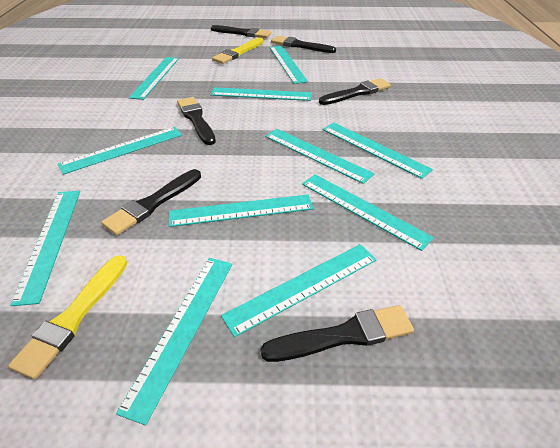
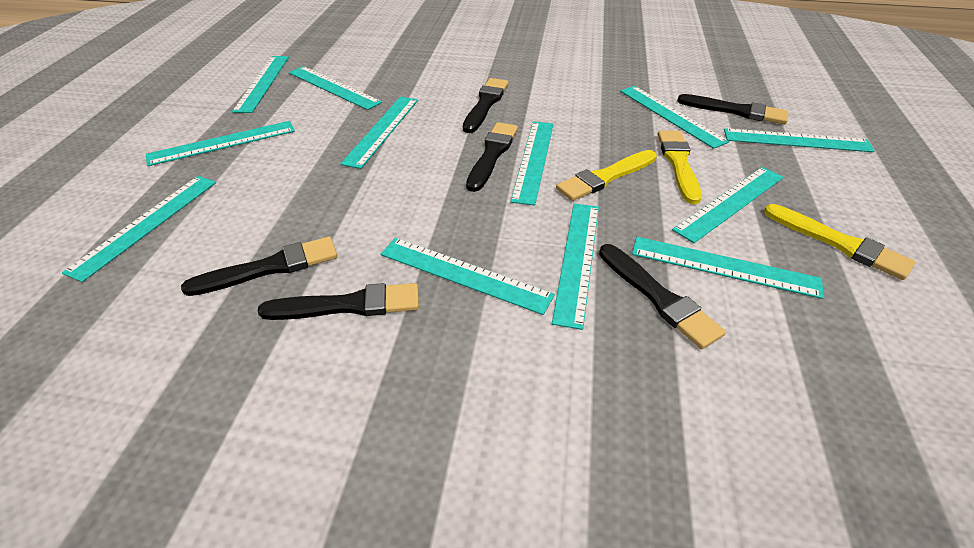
turquoise ruler: 11 -> 12
yellow brush: 2 -> 3

